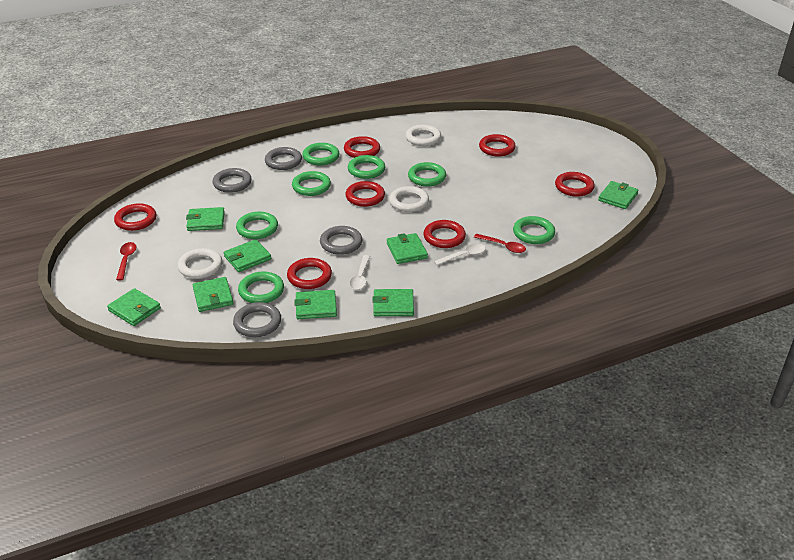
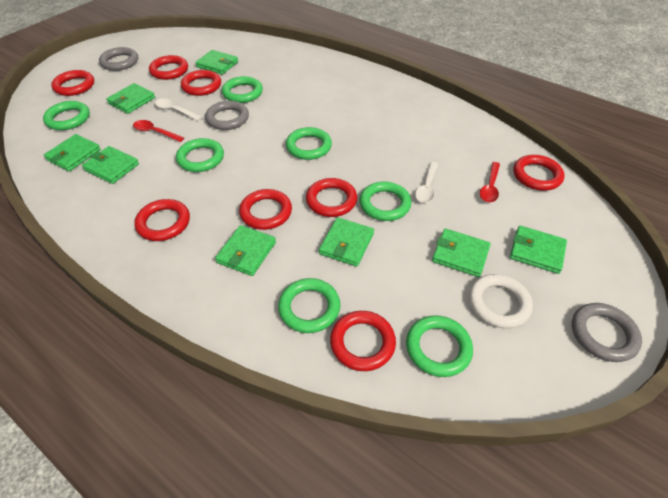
grey ring: 4 -> 3
red ring: 7 -> 8
white ring: 3 -> 1

